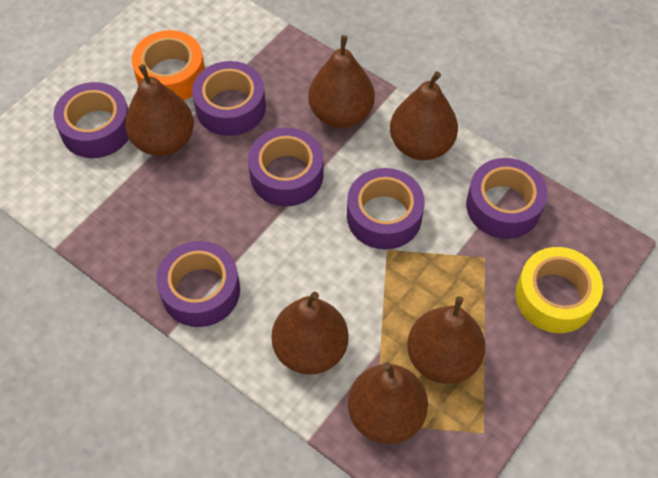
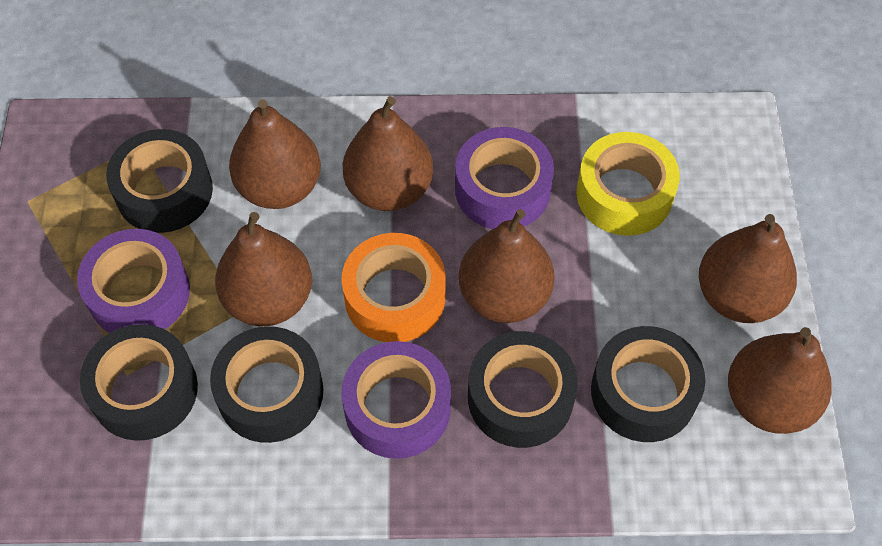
black tape: 0 -> 5
purple tape: 6 -> 3

